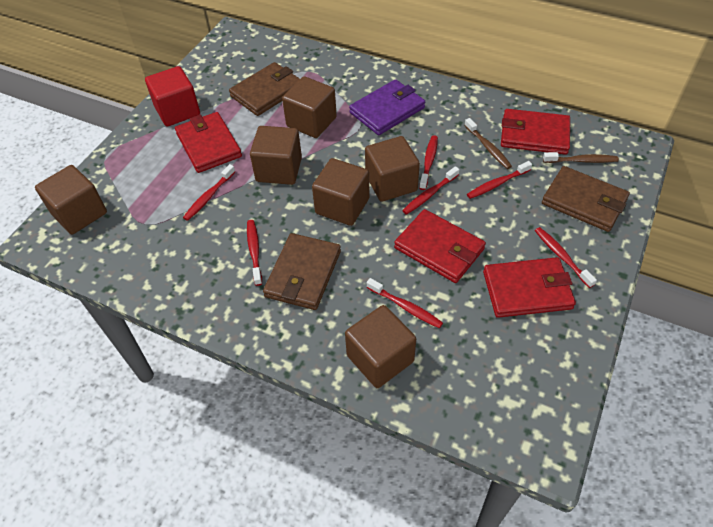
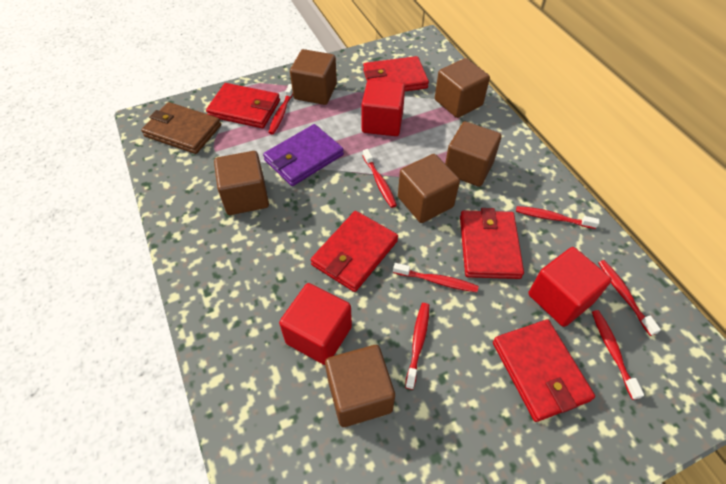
brown toothbrush: 2 -> 0
brown wallet: 3 -> 1
red cube: 1 -> 3
red wallet: 4 -> 5

